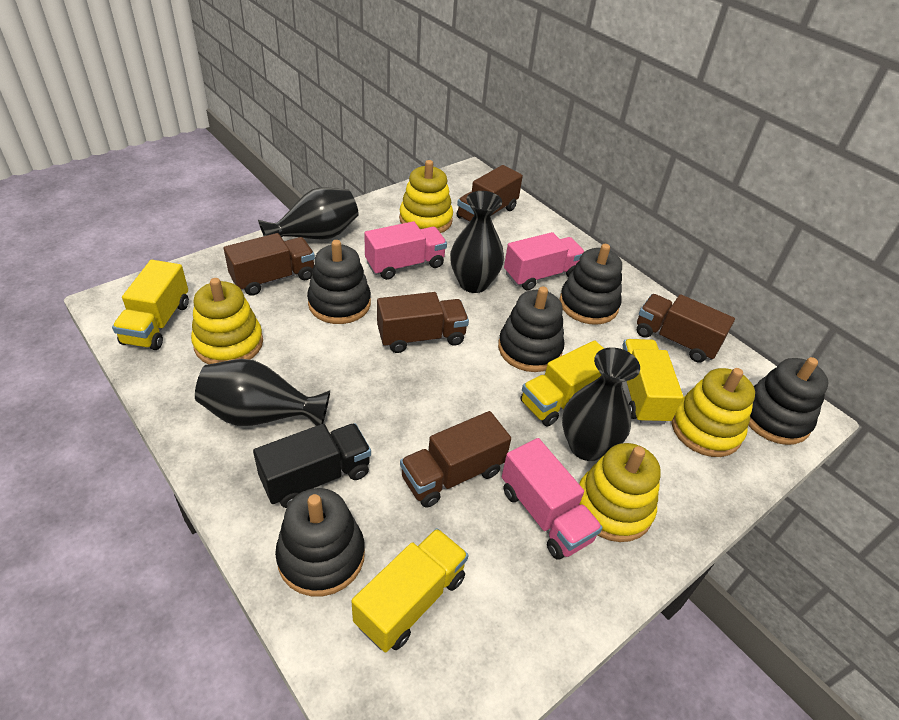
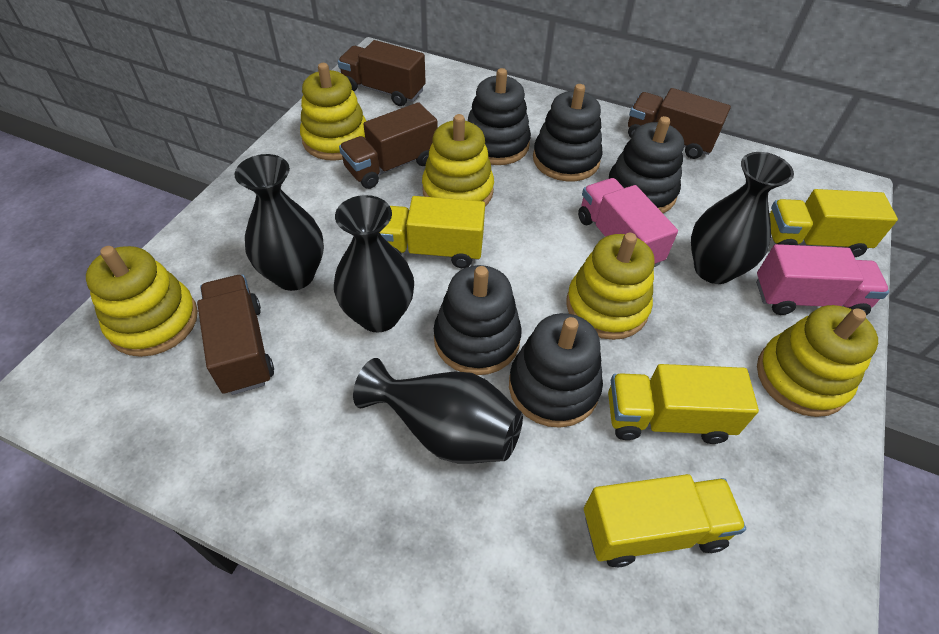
black truck: 1 -> 0
brown truck: 5 -> 4
pink truck: 3 -> 2
yellow stacking toy: 4 -> 5

